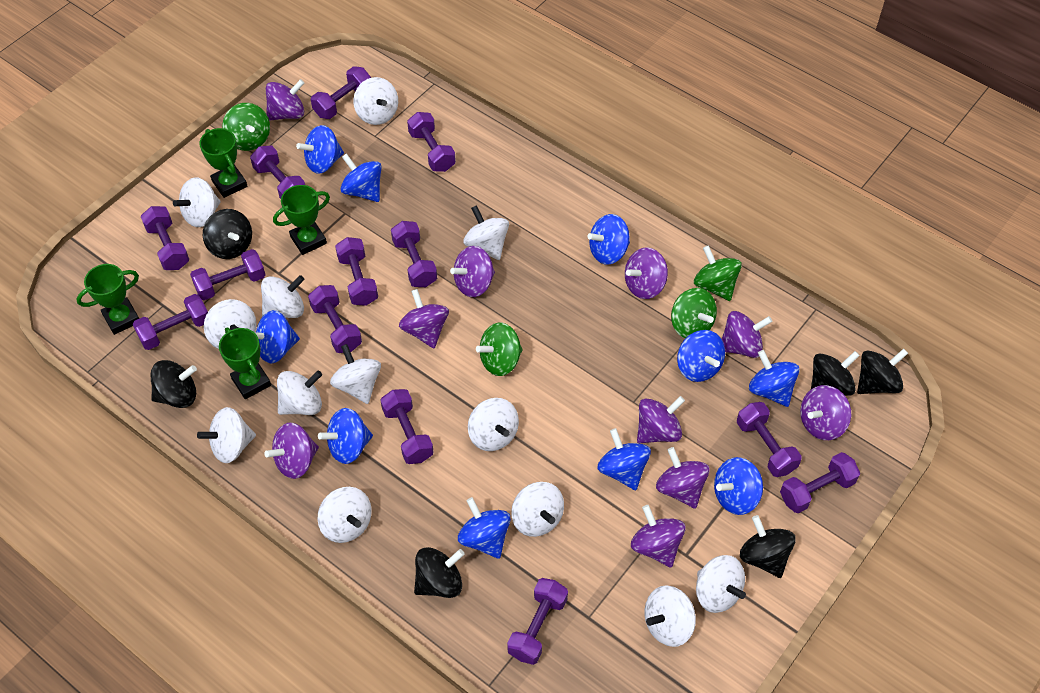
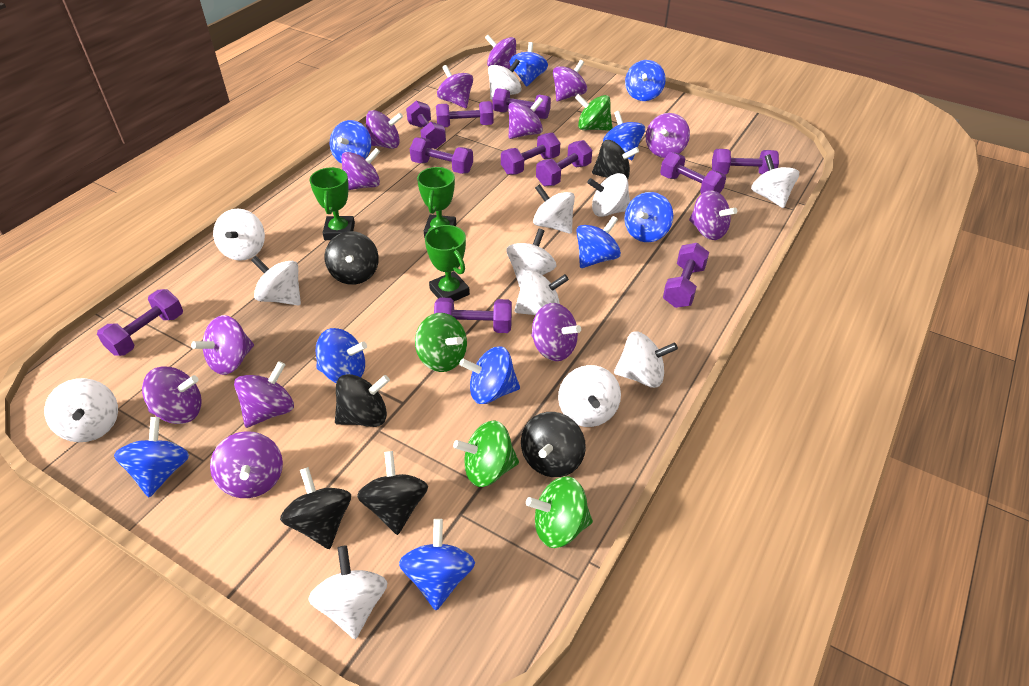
green trophy: 4 -> 3
purple dumbbell: 13 -> 11
purple spinning top: 10 -> 13
white spinning top: 13 -> 12

